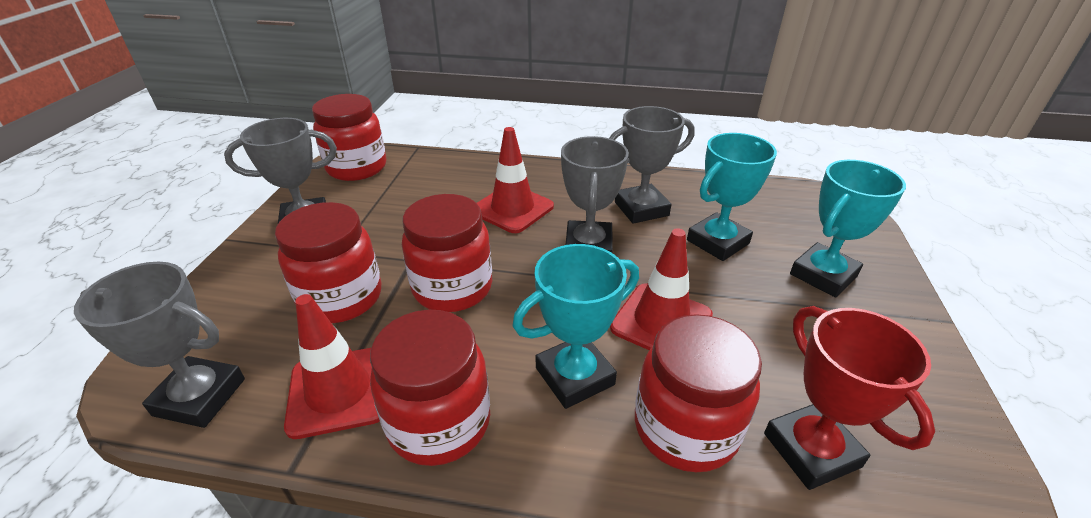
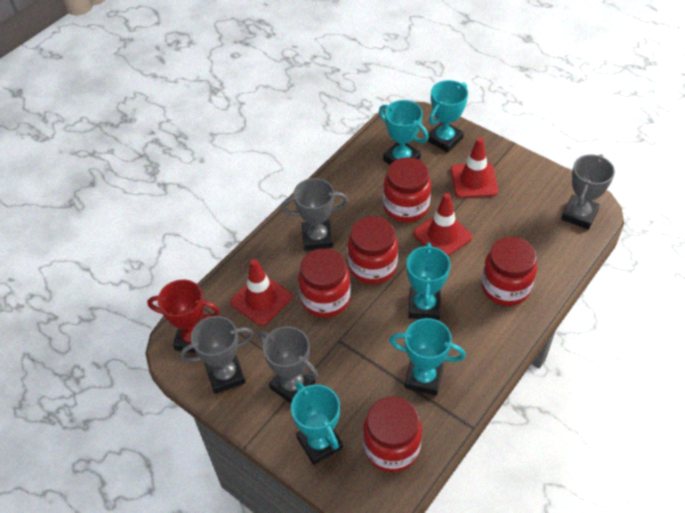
turquoise trophy: 3 -> 5

